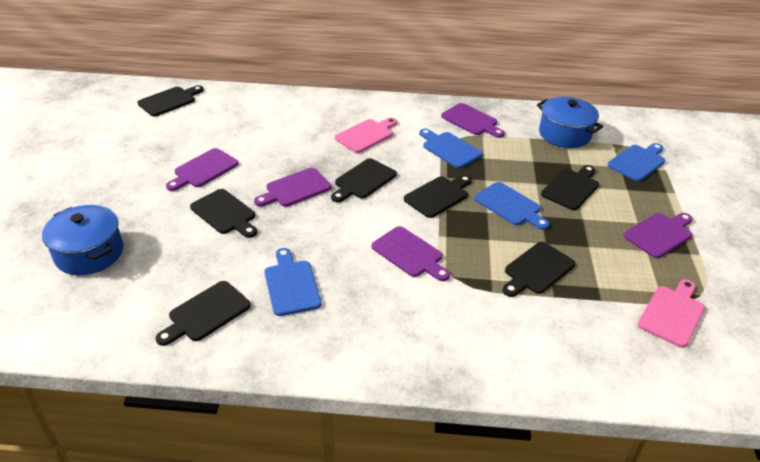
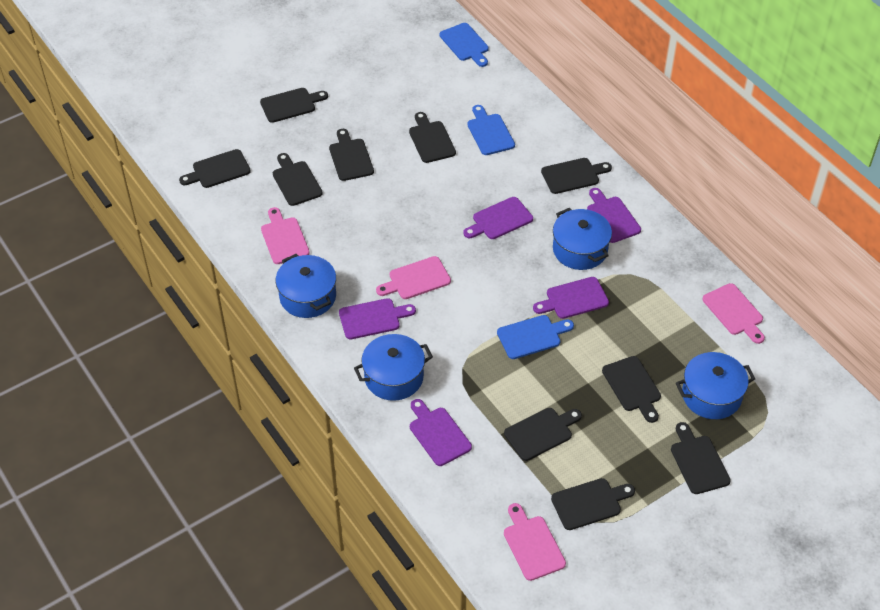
black cutting board: 7 -> 10
blue cutting board: 4 -> 3
blue pot: 2 -> 4
pink cutting board: 2 -> 4

